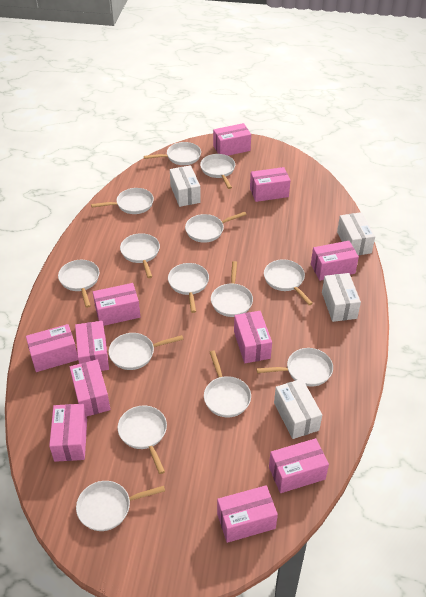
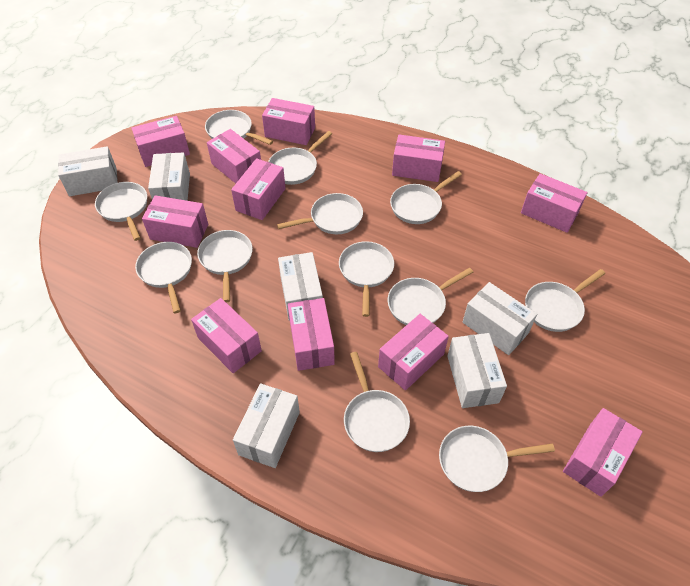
white box: 4 -> 6
white pan: 14 -> 12

